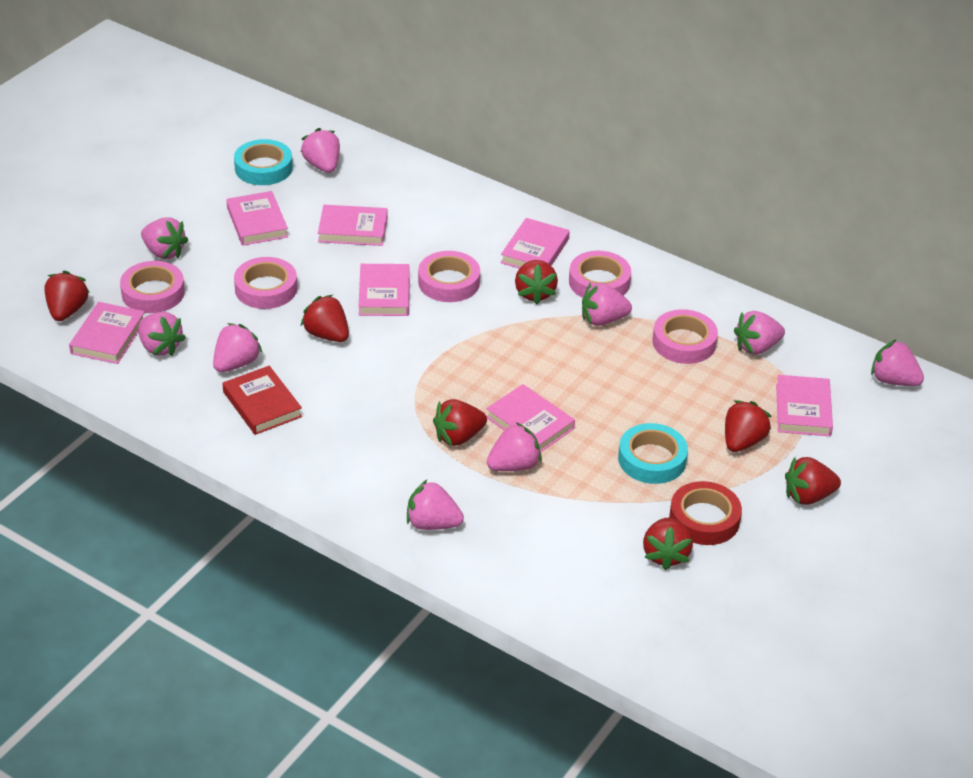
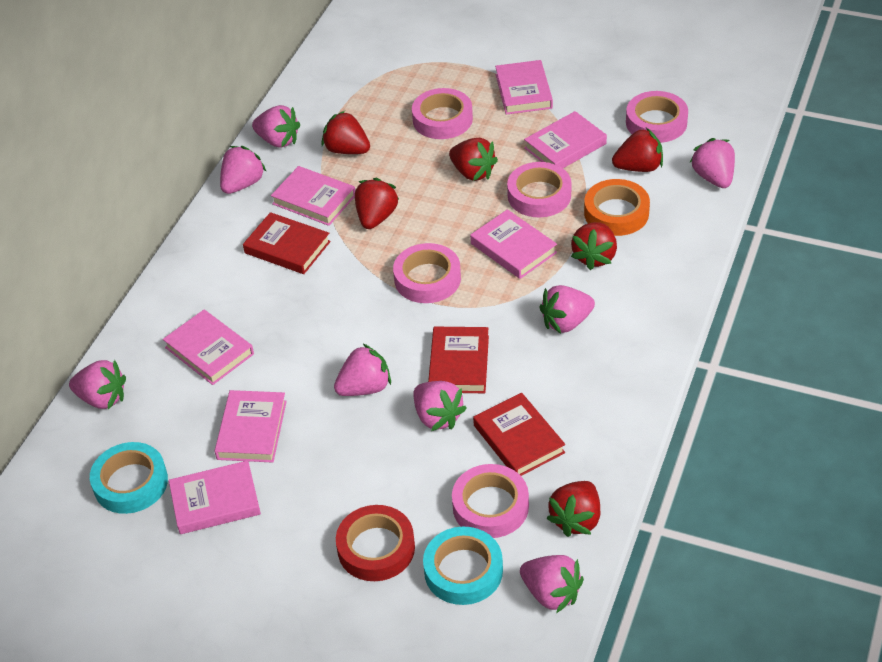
orange tape: 0 -> 1
pink strawberry: 9 -> 8
red book: 1 -> 3
red strawberry: 7 -> 6

